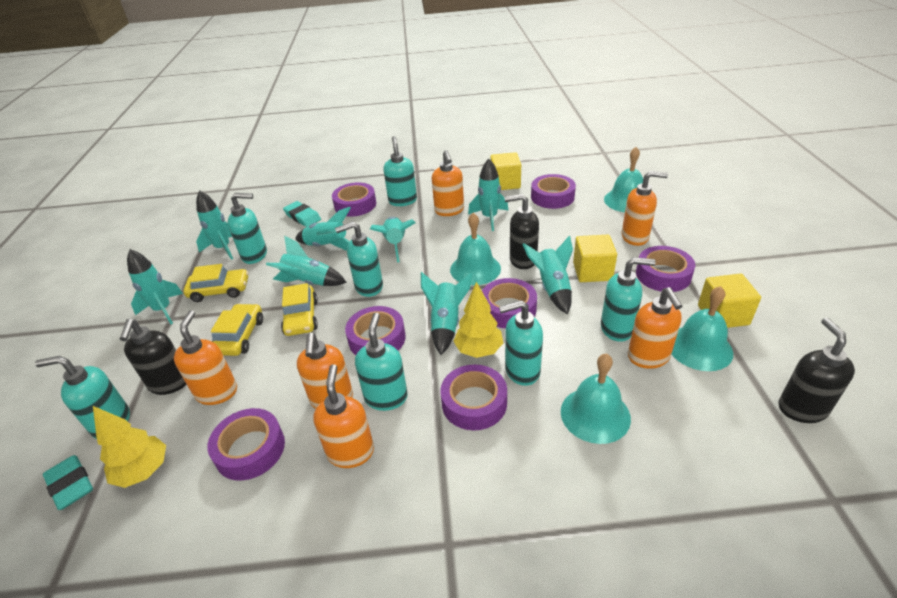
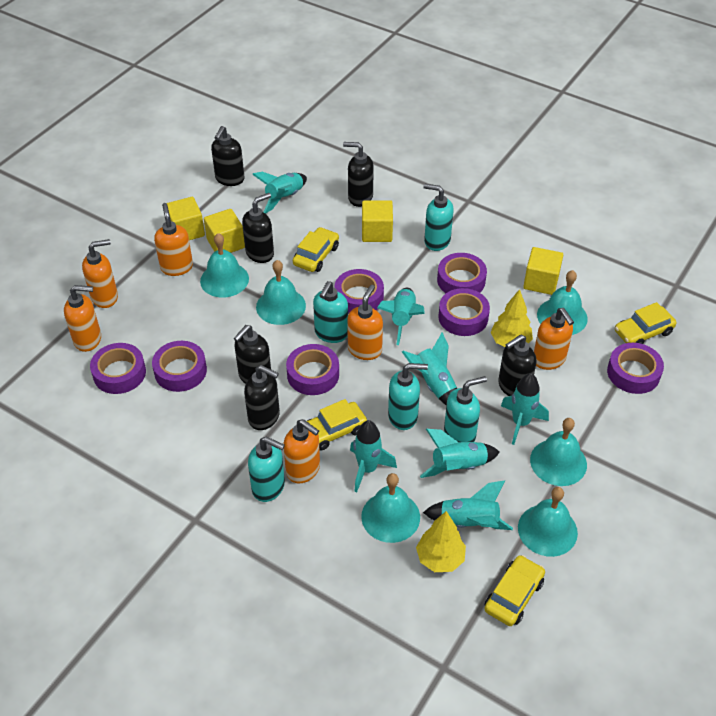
black soap dispenser: 3 -> 6
turquoise bell: 4 -> 6
turquoise eraser: 2 -> 0
turquoise rocket: 8 -> 7
turquoise soap dispenser: 7 -> 5
yellow car: 3 -> 4
yellow cube: 3 -> 4

